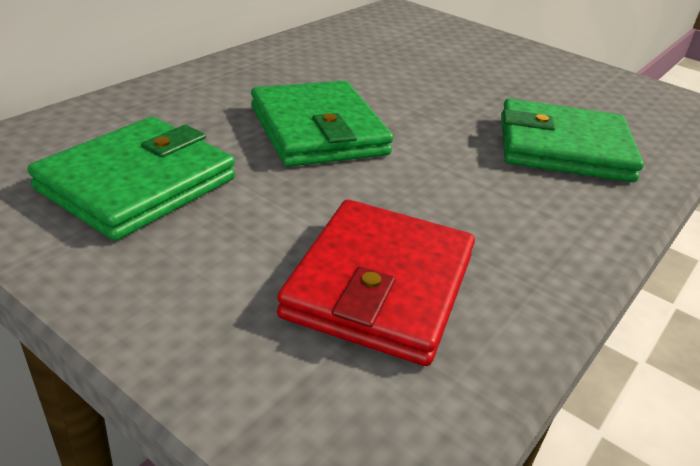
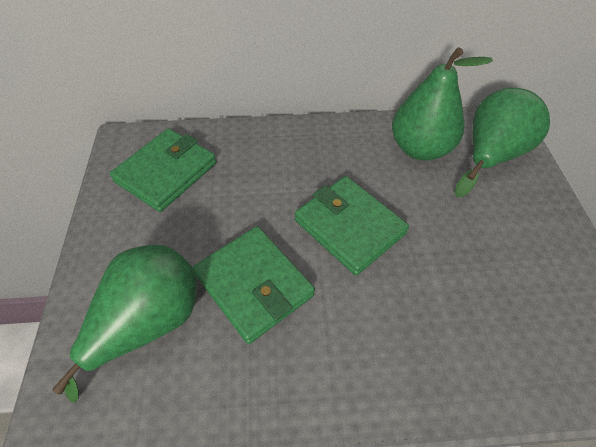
green pear: 0 -> 3
red wallet: 1 -> 0

